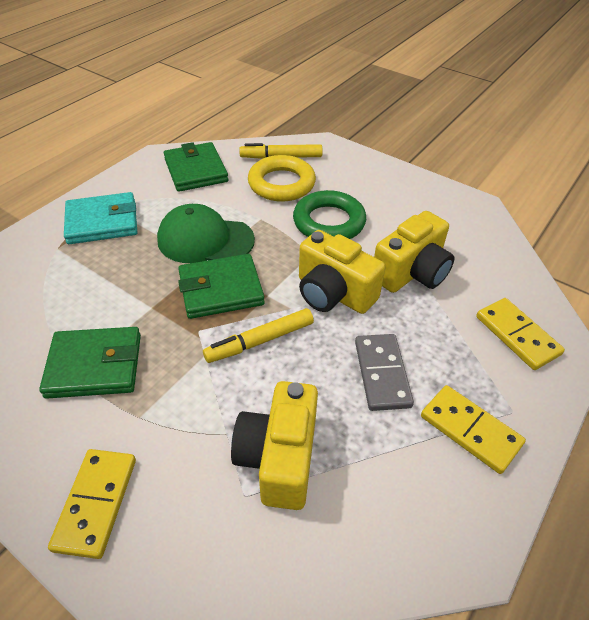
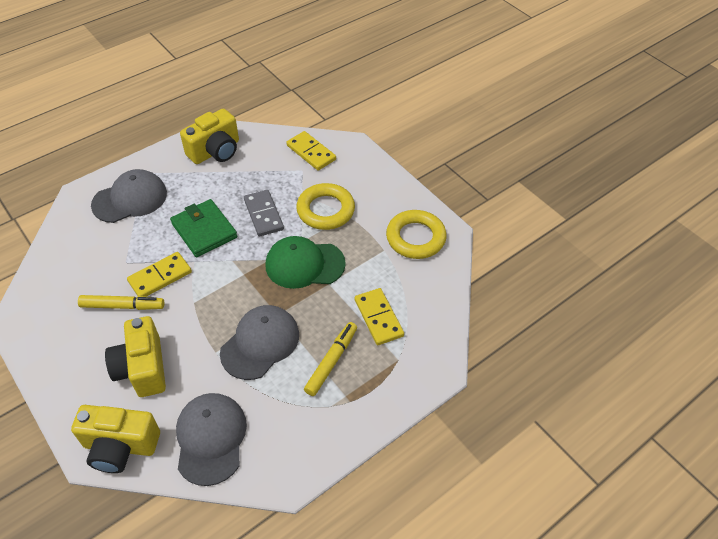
green ring: 1 -> 0
green wallet: 3 -> 1
grey cap: 0 -> 3
turquoise wallet: 1 -> 0
yellow ring: 1 -> 2

